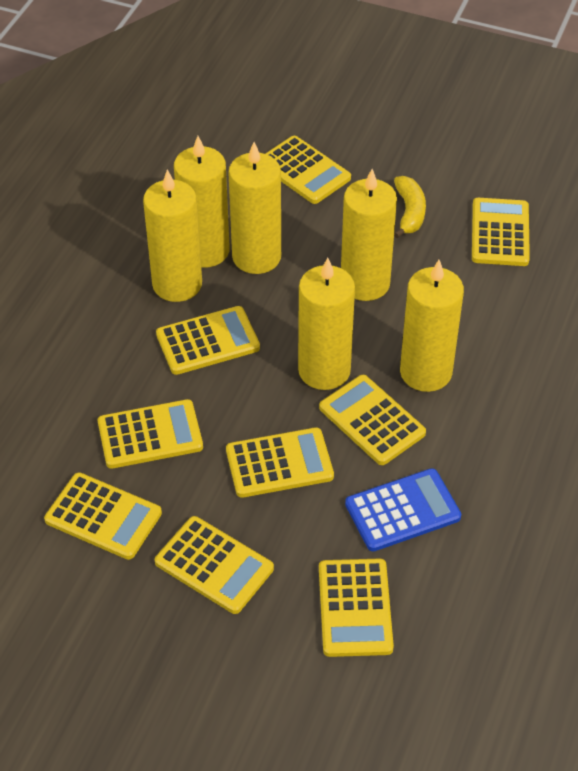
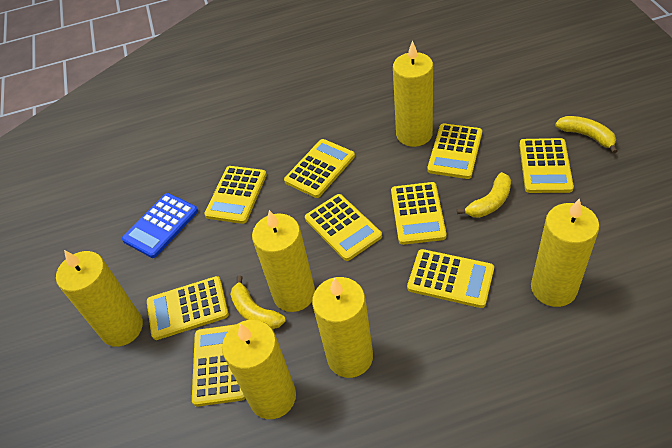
yellow banana: 1 -> 3

